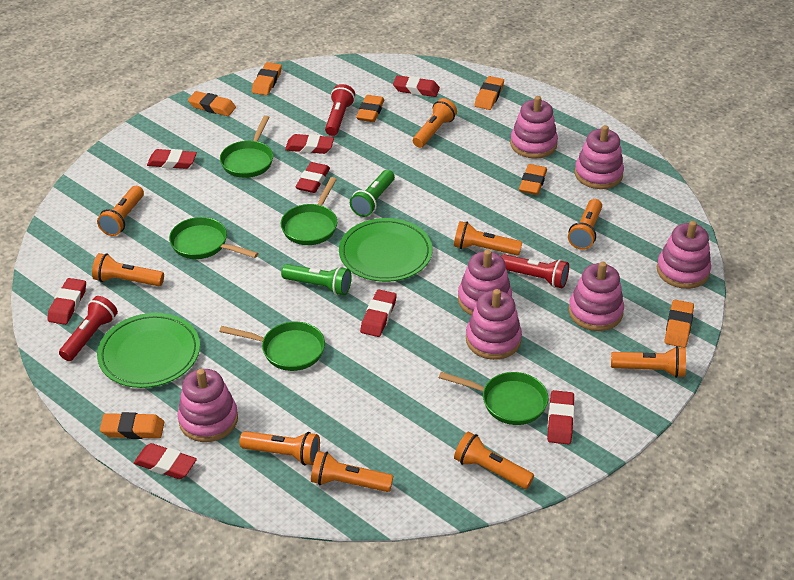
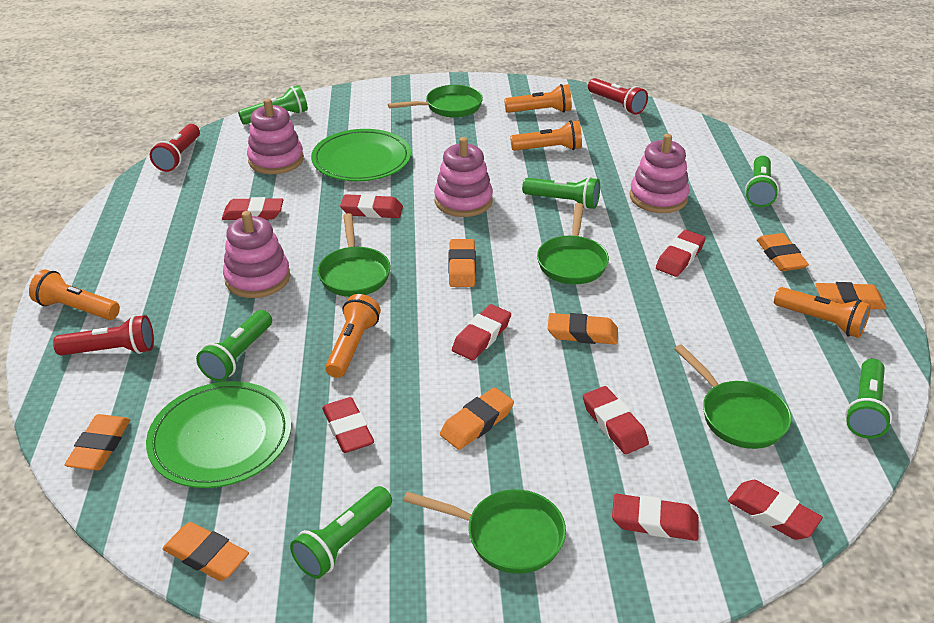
green flashlight: 2 -> 6
orange flashlight: 9 -> 5
pink stacking toy: 7 -> 4

